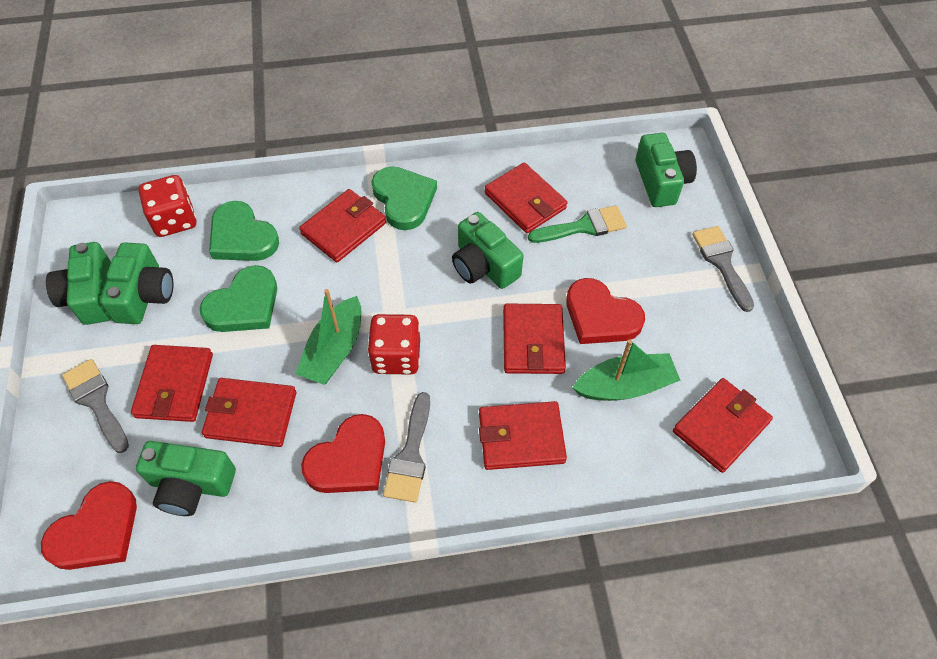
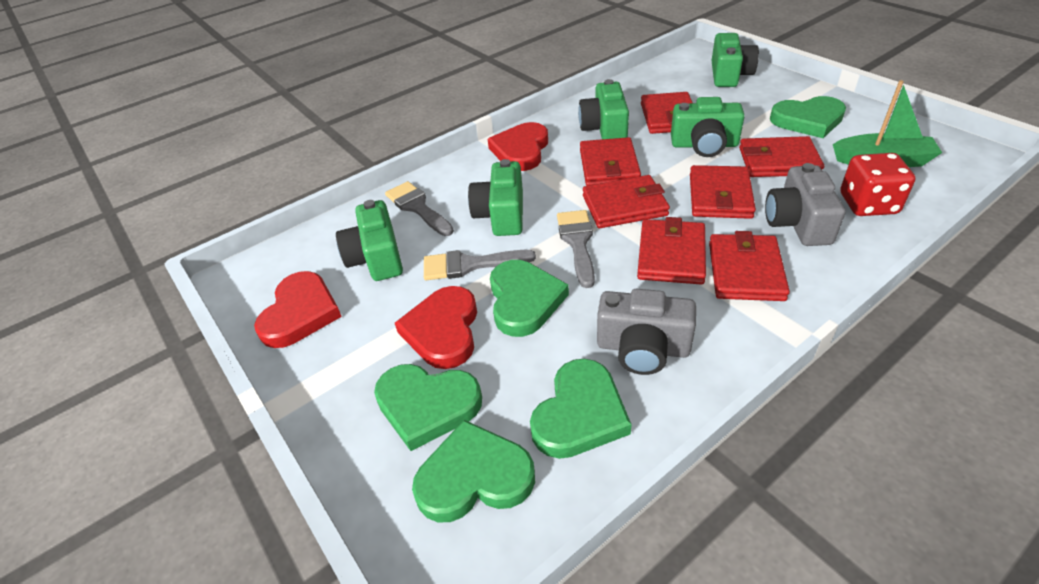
green boat: 2 -> 1
green brush: 1 -> 0
green heart: 3 -> 5
grey camera: 0 -> 2
red dice: 2 -> 1

